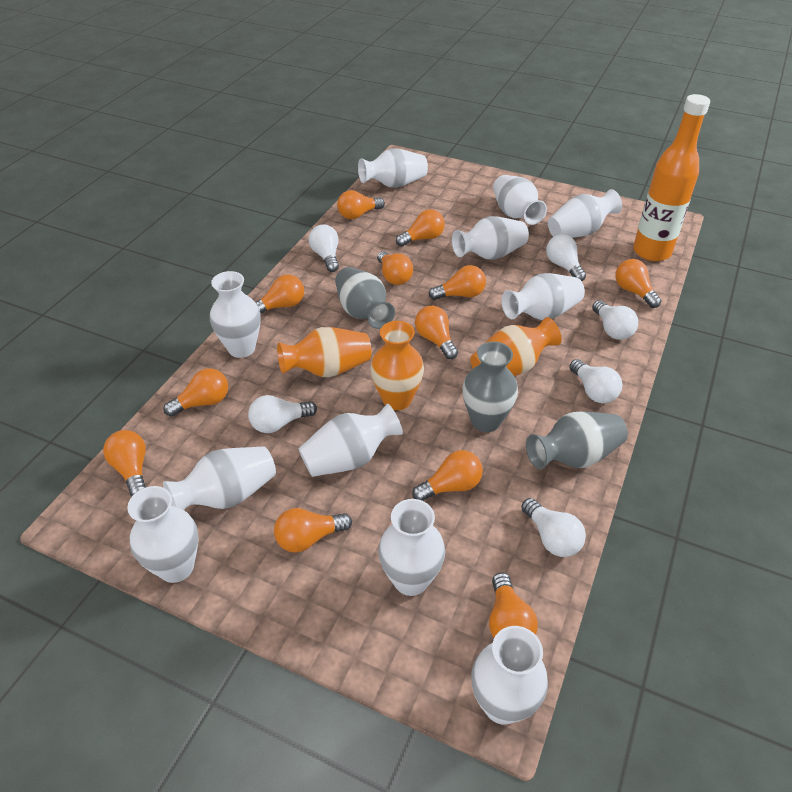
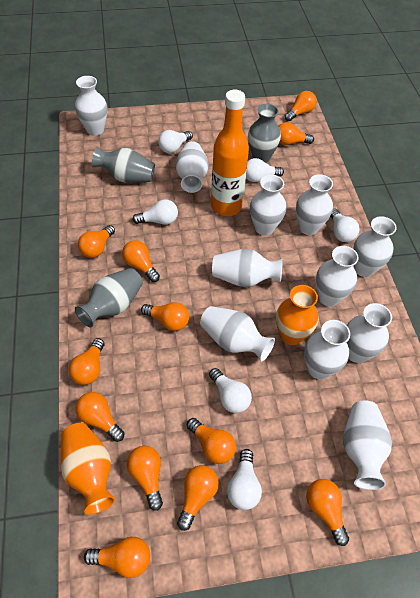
orange vase: 3 -> 2

